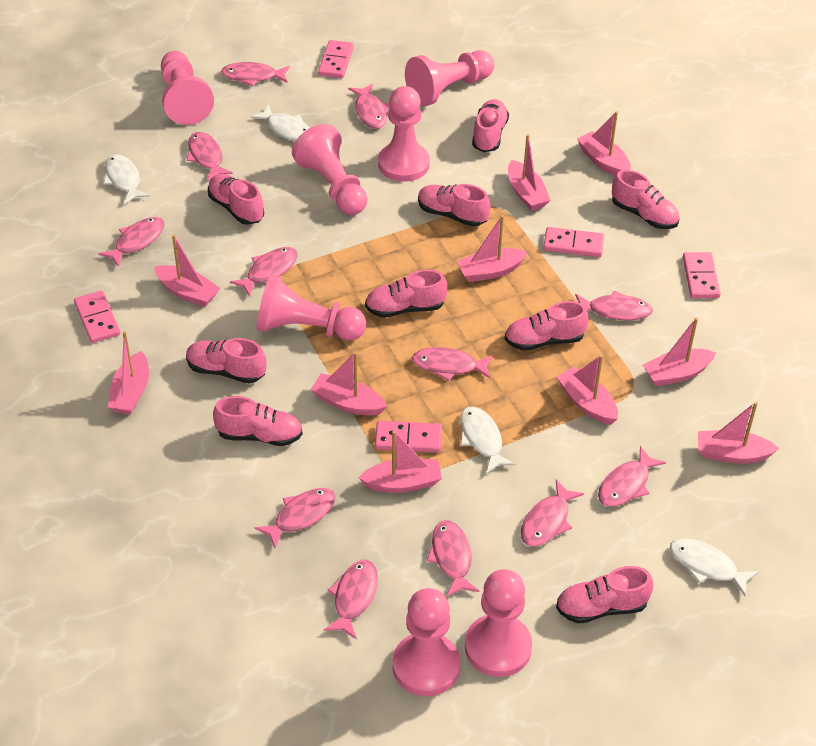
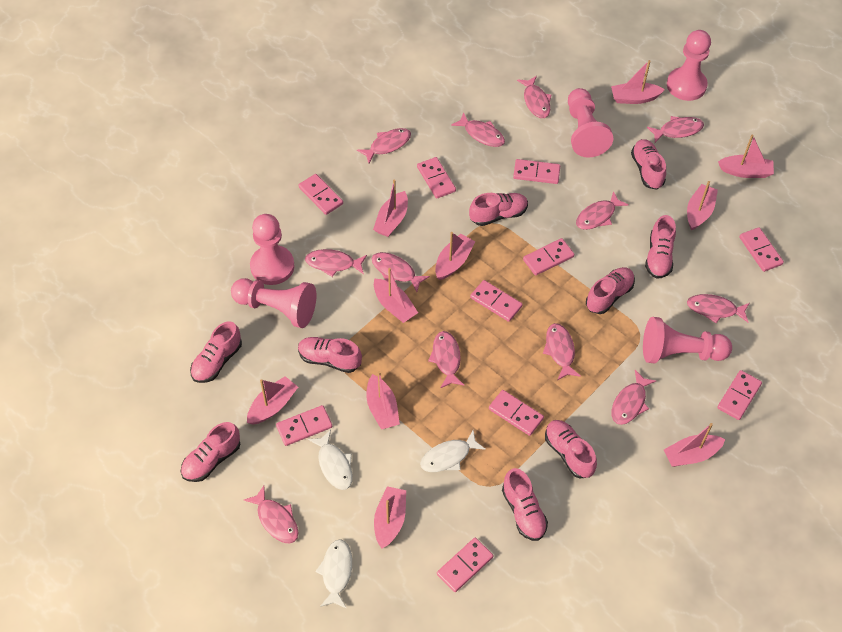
pink domino: 5 -> 10
pink pawn: 7 -> 5
white fish: 4 -> 3

